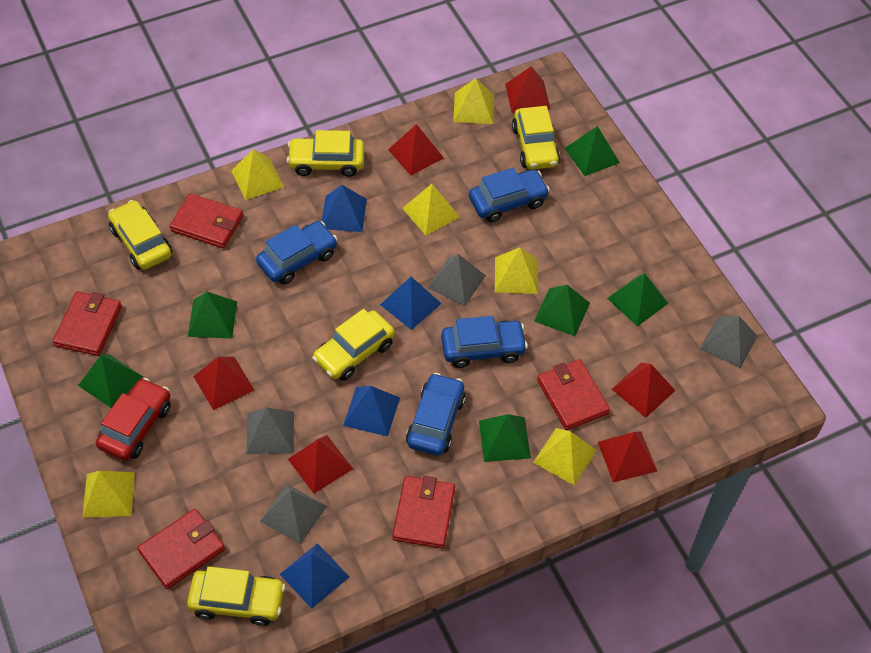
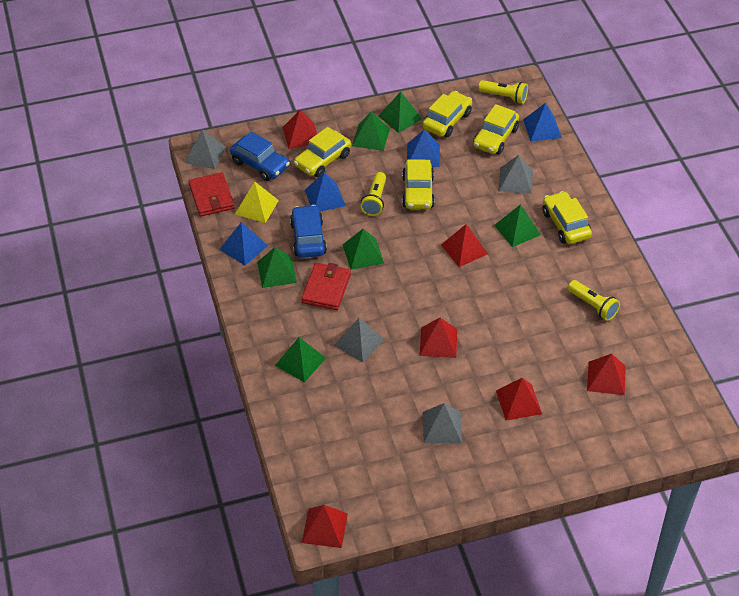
blue car: 4 -> 2
red car: 1 -> 0
red wallet: 5 -> 2
yellow flashlight: 0 -> 3
yellow pyramid: 6 -> 1

